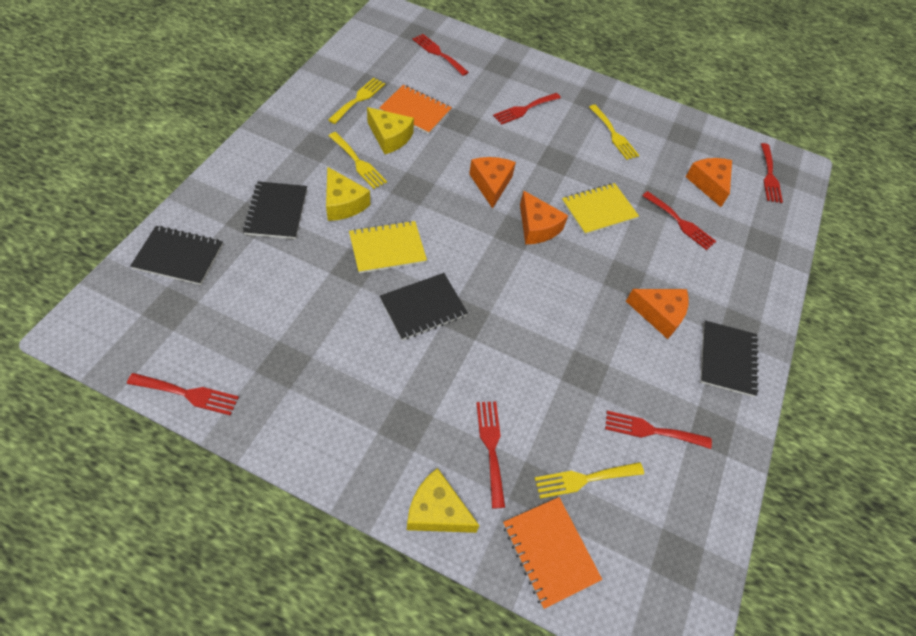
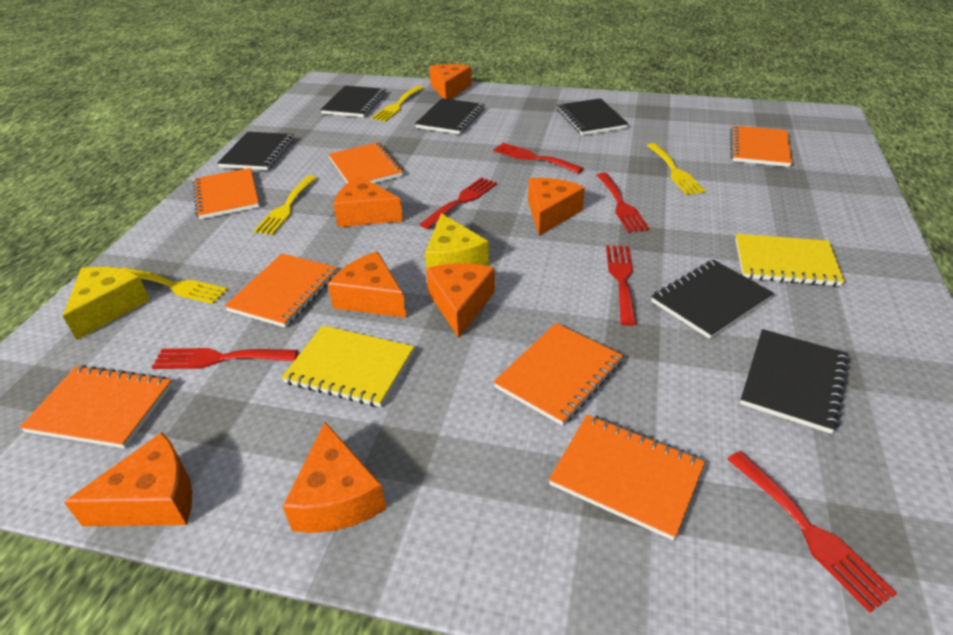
black notebook: 4 -> 6
orange cheese: 4 -> 7
orange notebook: 2 -> 7
red fork: 7 -> 6
yellow cheese: 3 -> 2

